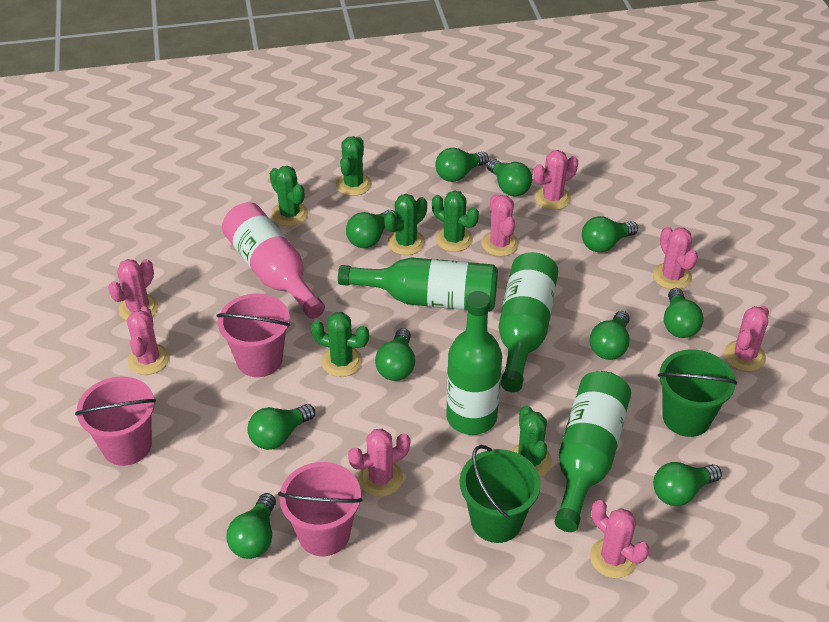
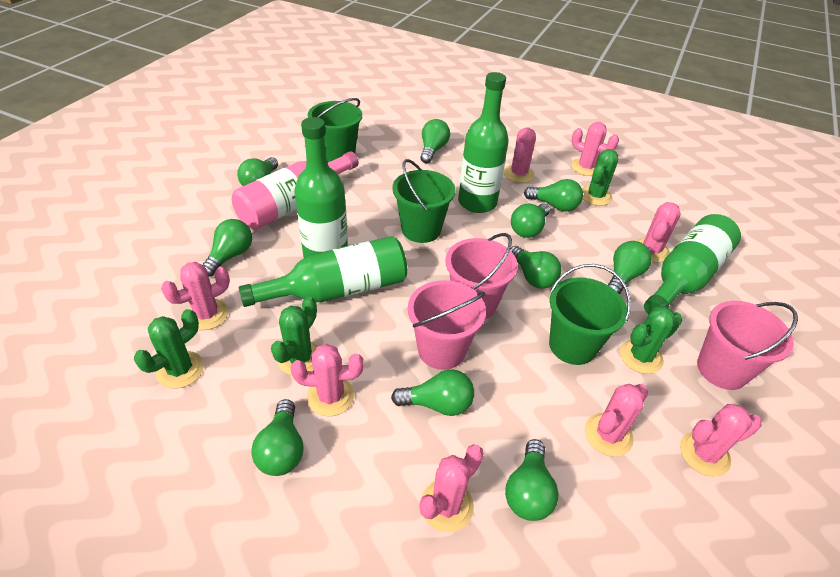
green bucket: 2 -> 3
green cactus: 6 -> 4

